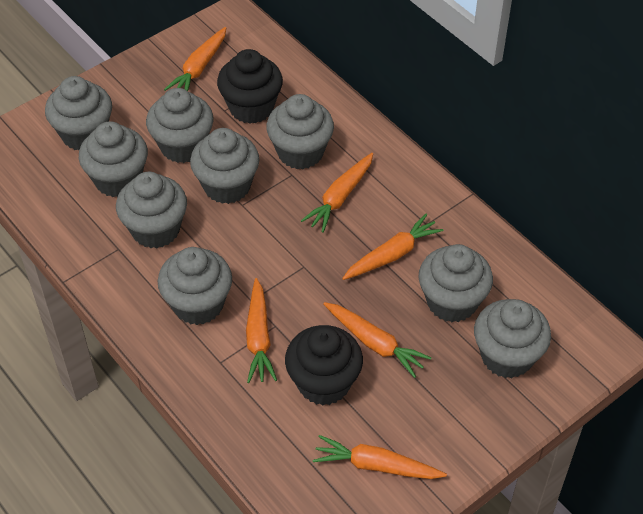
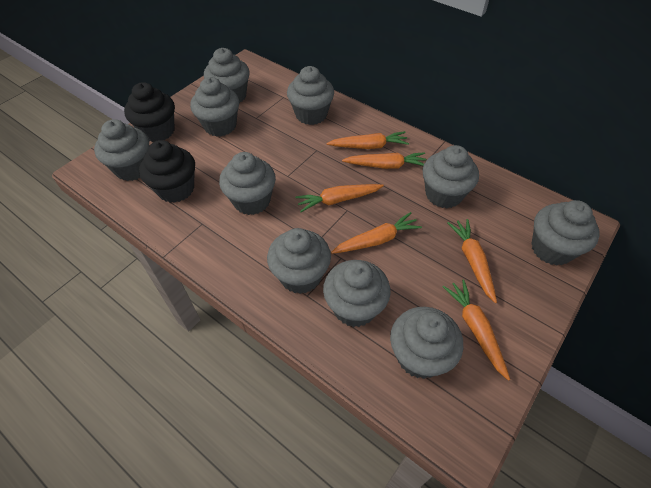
grey cupcake: 9 -> 10

